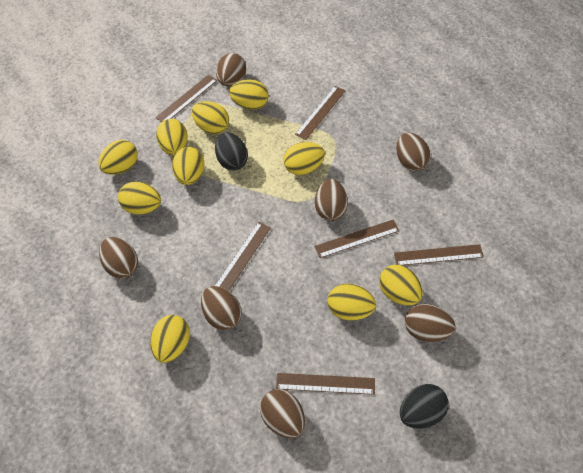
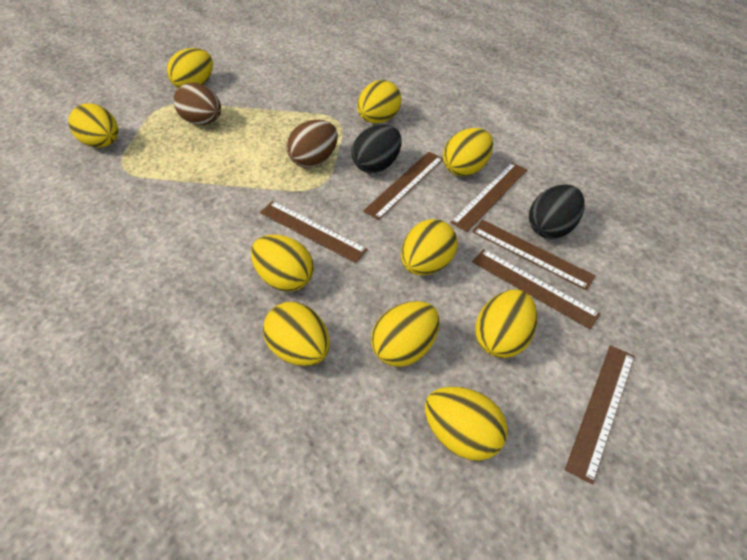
brown egg: 7 -> 2

